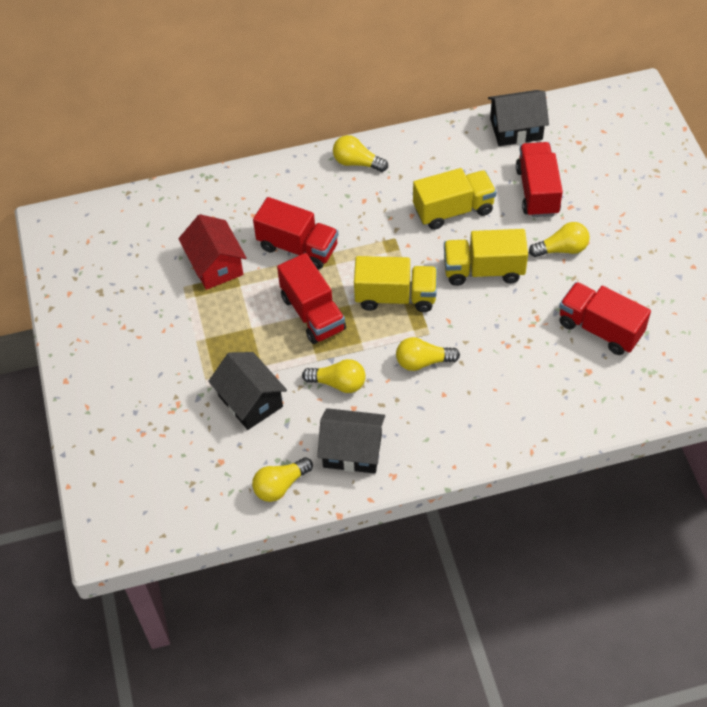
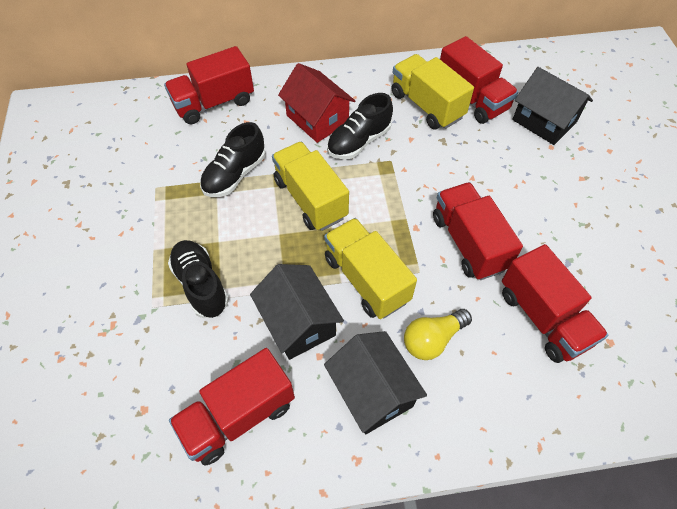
black shoe: 0 -> 3
red truck: 4 -> 5
yellow light bulb: 5 -> 1

